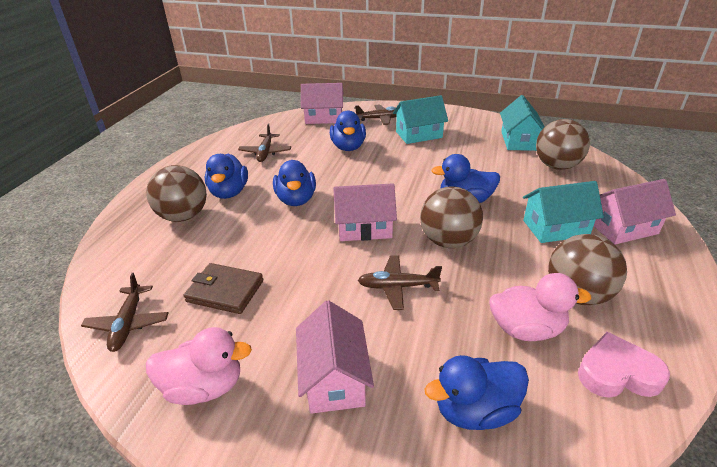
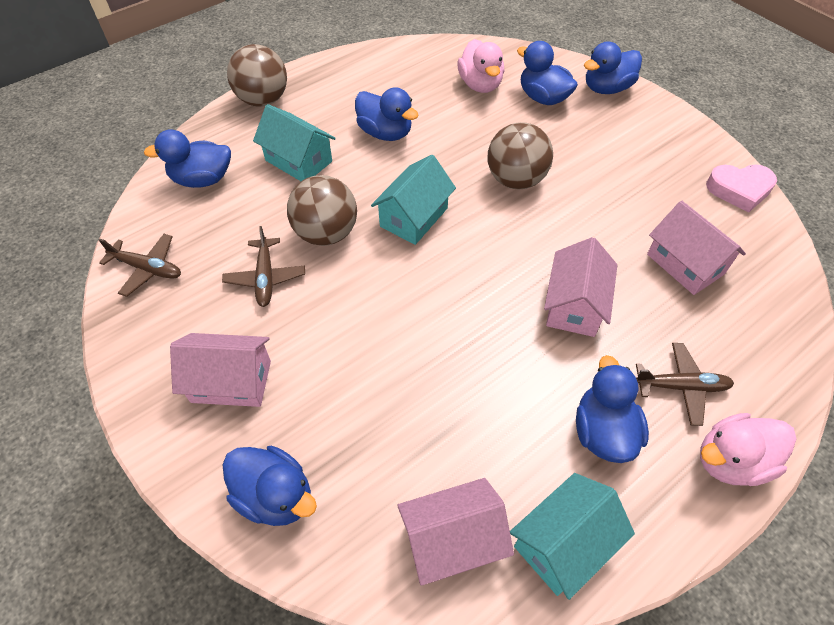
blue duck: 5 -> 6
brown ball: 4 -> 3
brown plane: 4 -> 3
brown wallet: 1 -> 0

